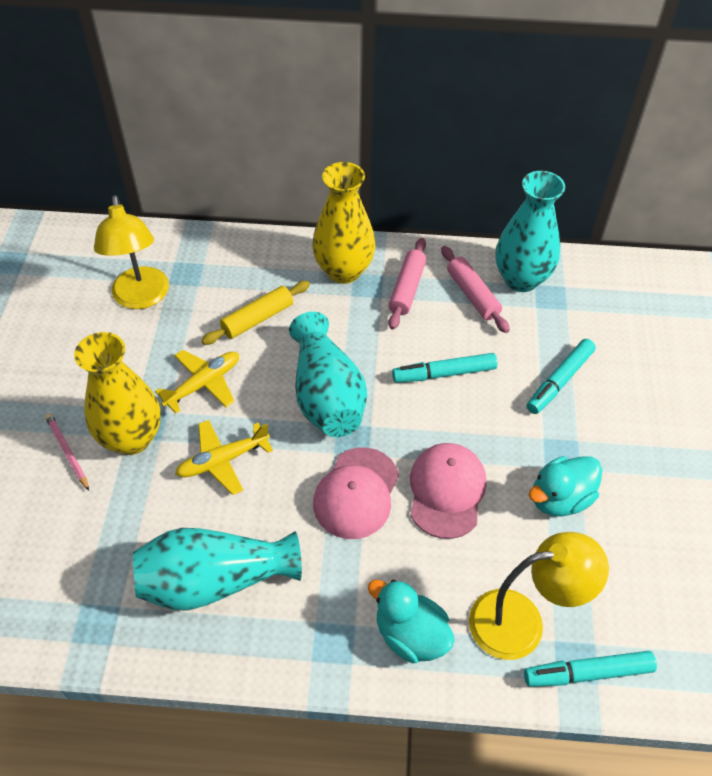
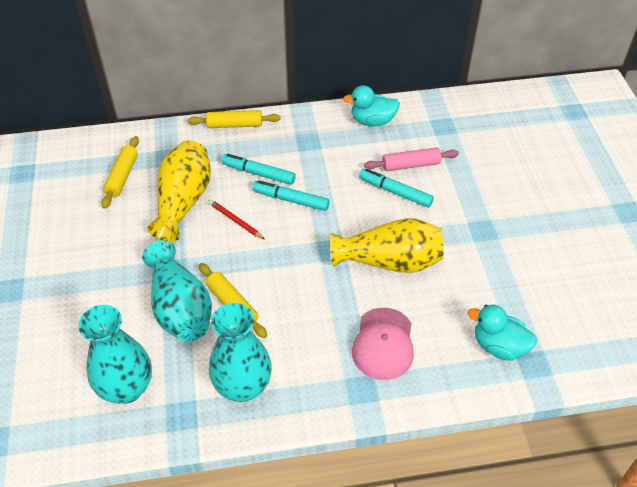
pink cap: 2 -> 1
pink pencil: 1 -> 0
pink rolling pin: 2 -> 1
red pencil: 0 -> 1
yellow lamp: 2 -> 0
yellow plane: 2 -> 0
yellow rolling pin: 1 -> 3

